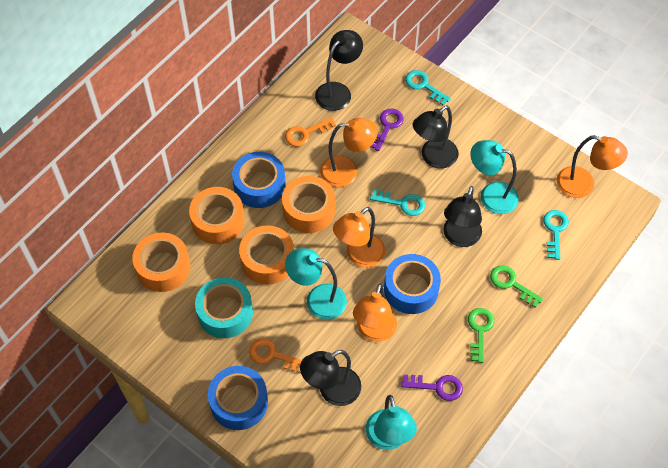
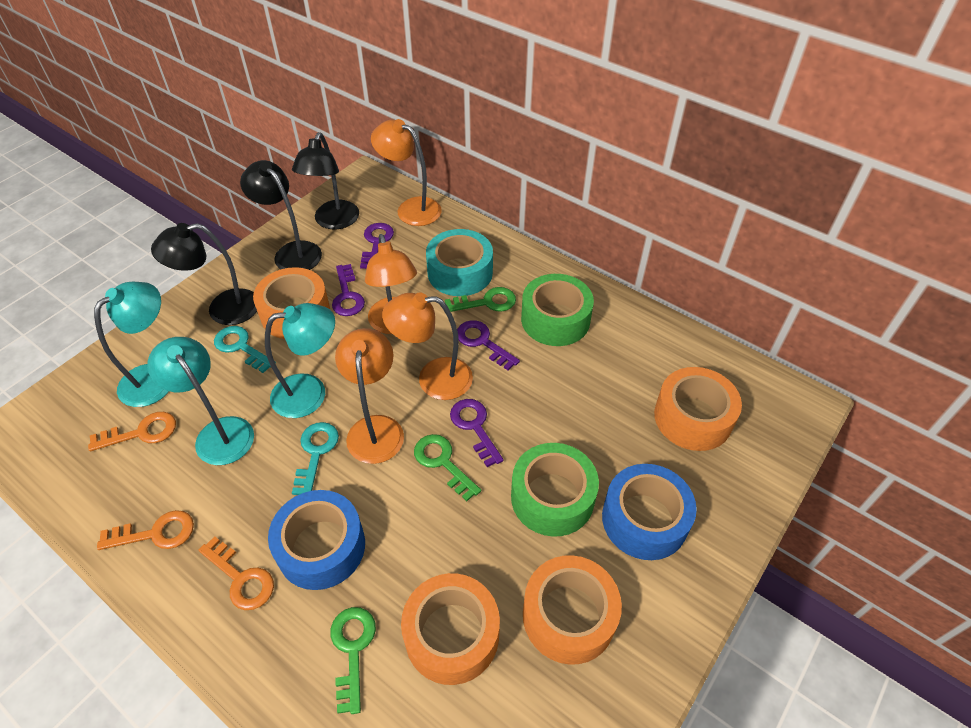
black lamp: 4 -> 3
blue tape: 3 -> 2
green key: 2 -> 3
green tape: 0 -> 2
orange key: 2 -> 3
purple key: 2 -> 4
turquoise key: 3 -> 2

